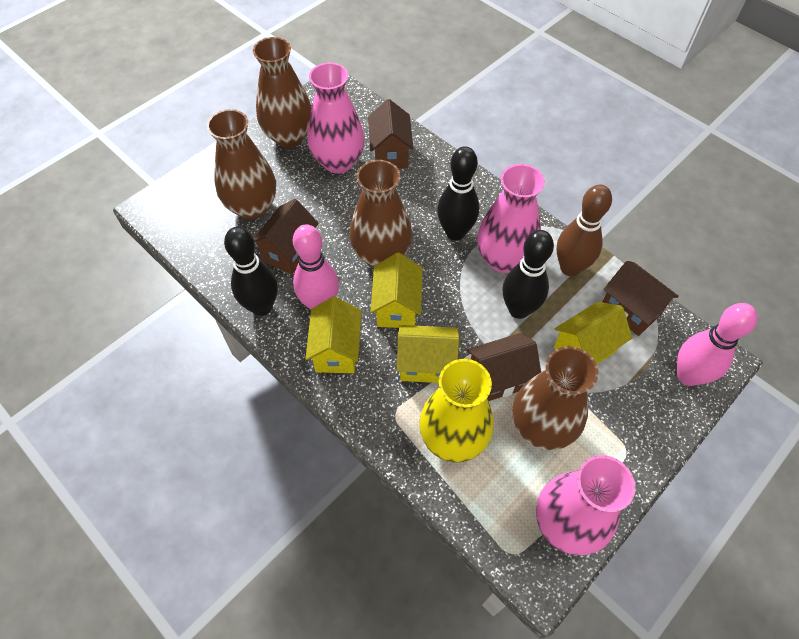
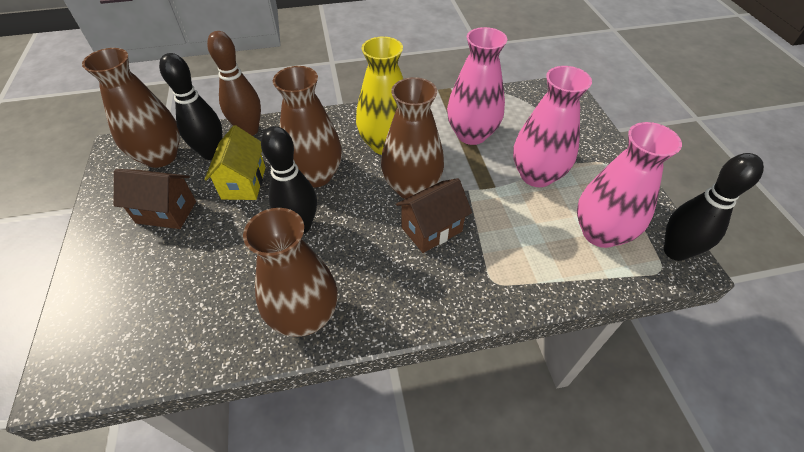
brown house: 4 -> 2
pink bowling pin: 2 -> 0
yellow house: 4 -> 1

